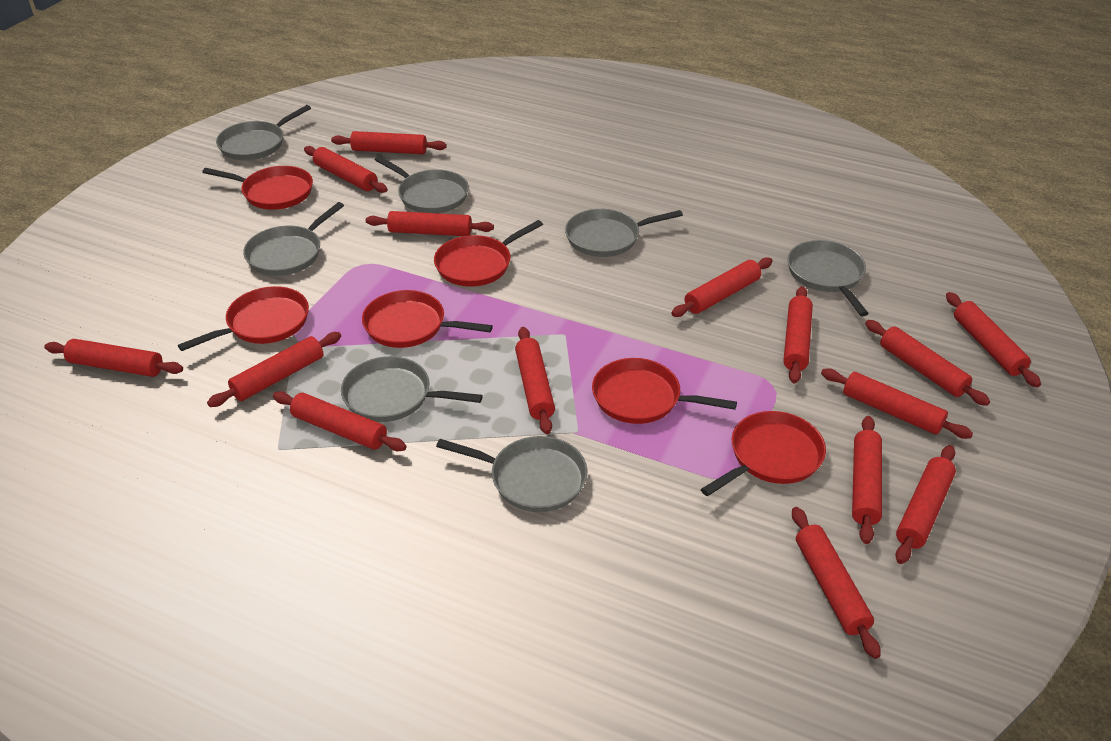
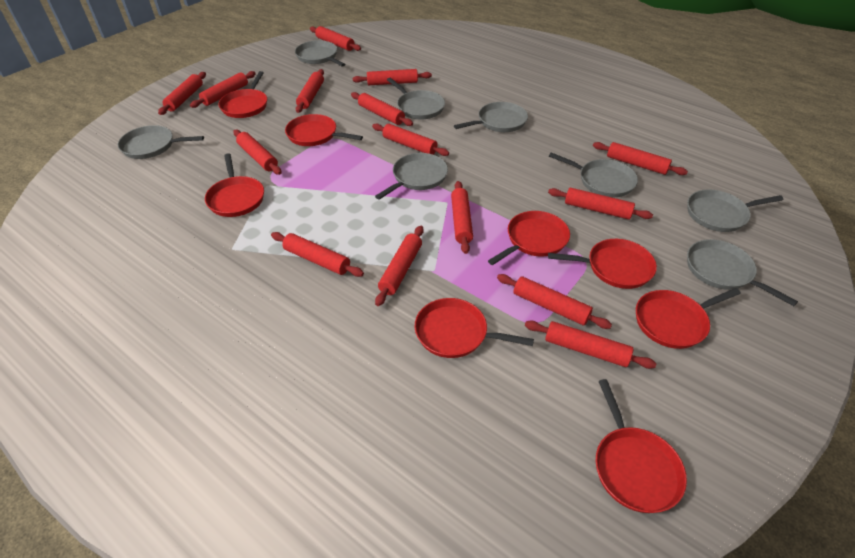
grey pan: 7 -> 8
red pan: 6 -> 8

